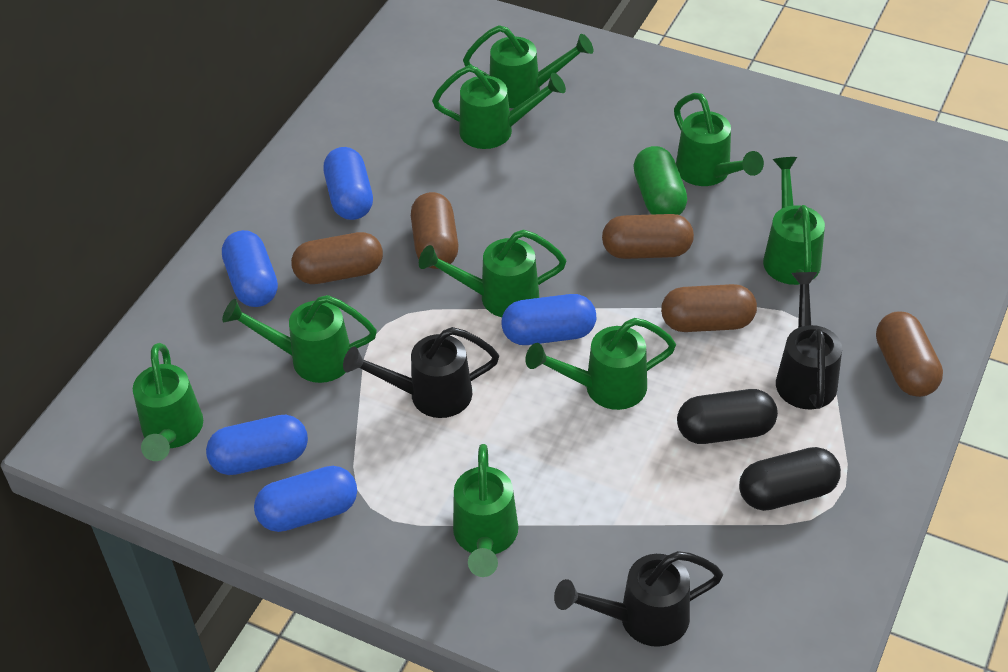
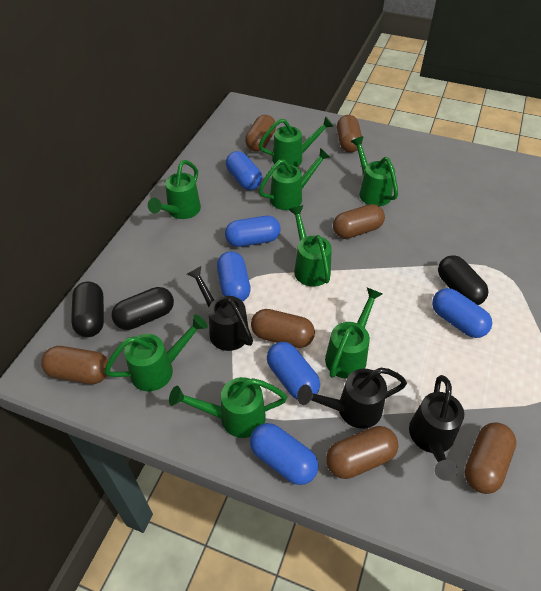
black capsule: 2 -> 3
blue capsule: 5 -> 6
brown capsule: 5 -> 7
green capsule: 1 -> 0
green watering can: 9 -> 8

